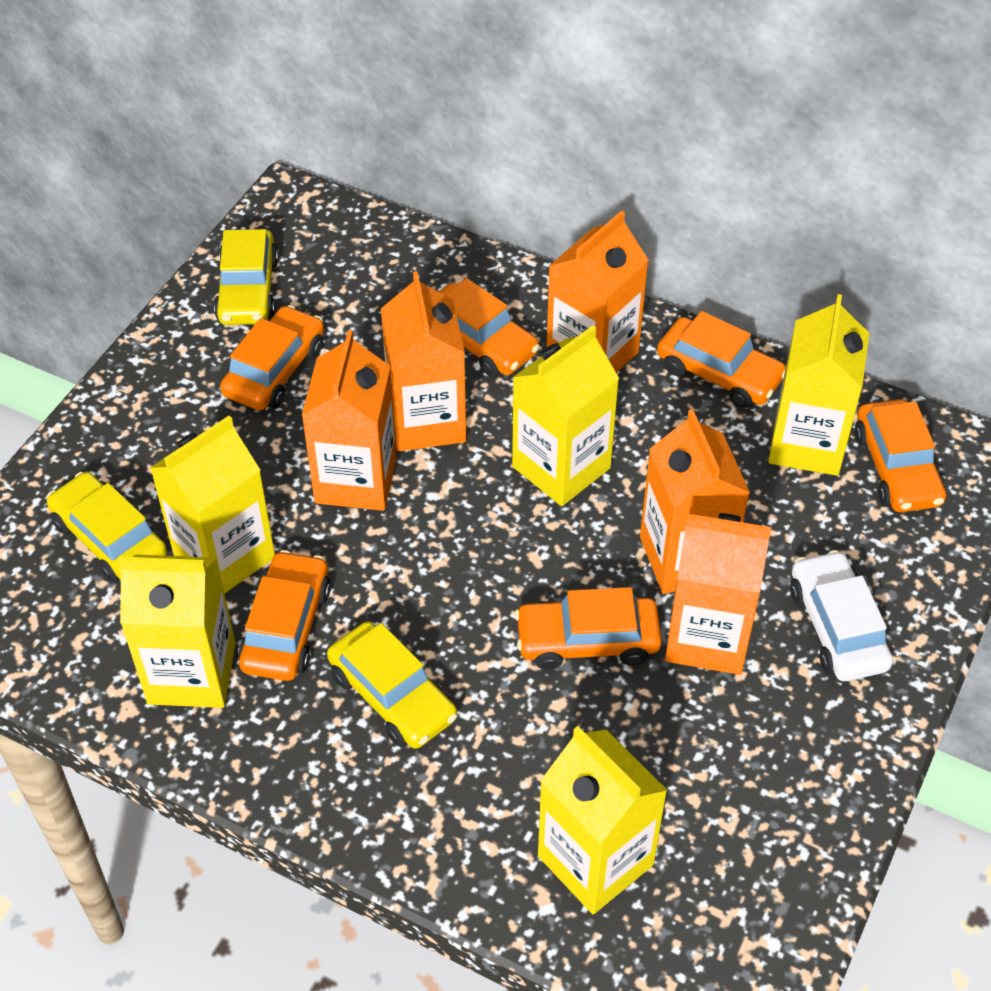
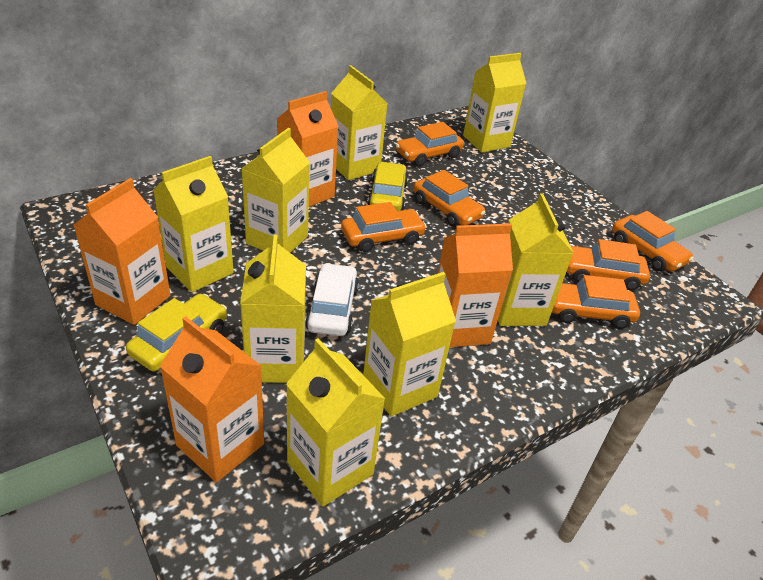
orange carton: 5 -> 4
yellow car: 3 -> 2
yellow carton: 5 -> 8

